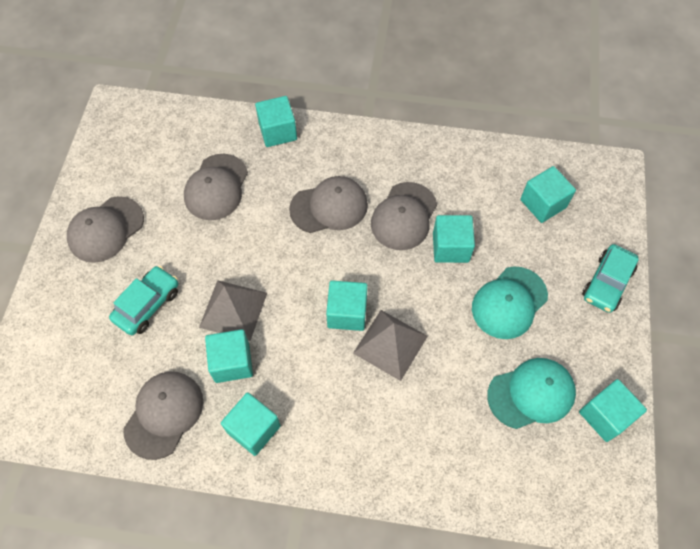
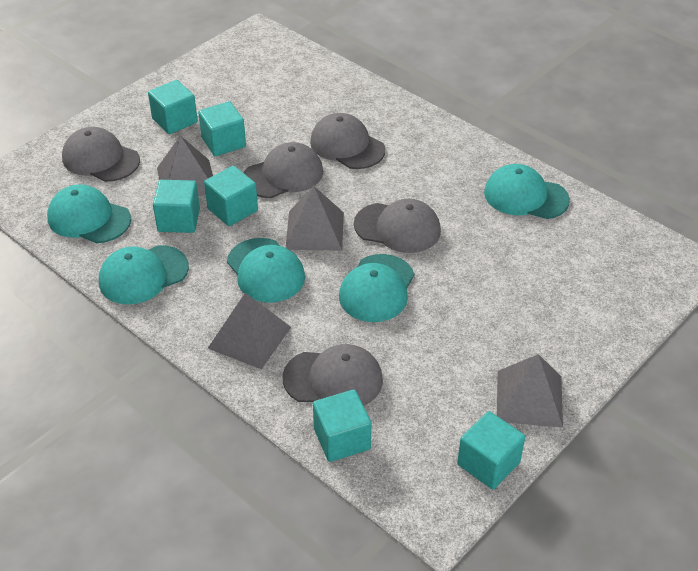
grey pyramid: 2 -> 4
turquoise cap: 2 -> 5
turquoise car: 2 -> 0
turquoise cube: 7 -> 6

